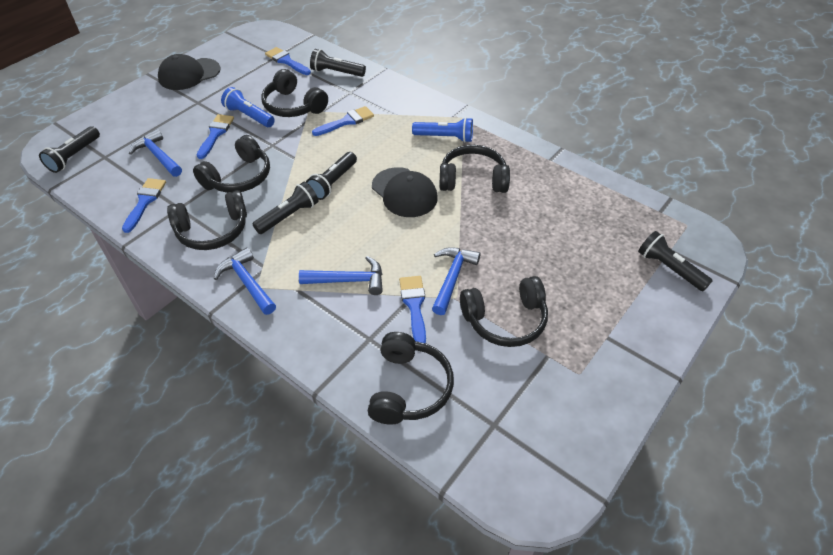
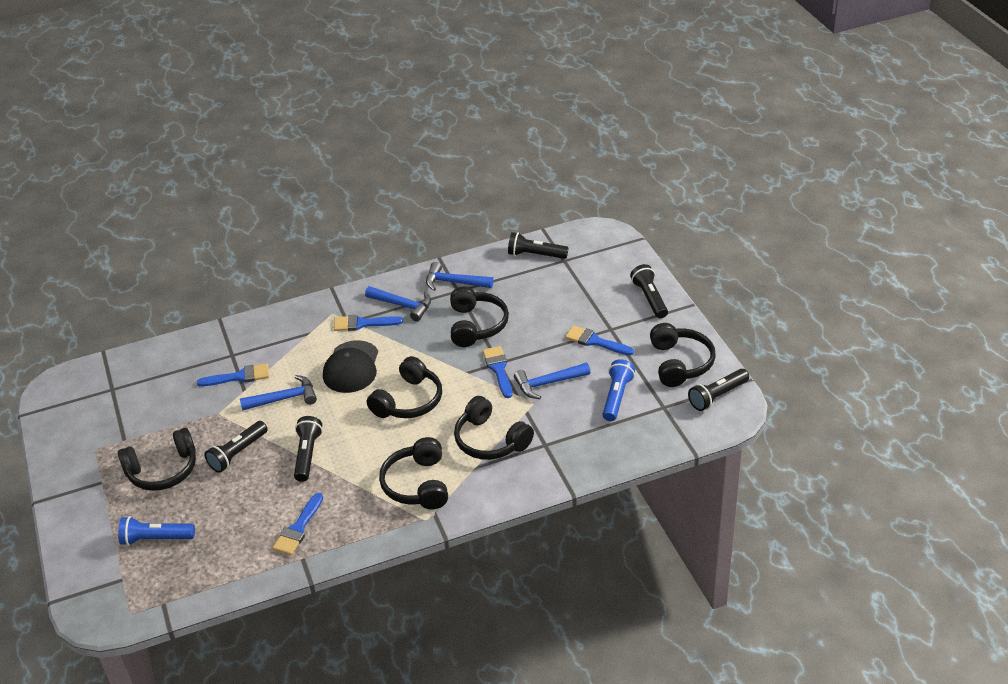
black cap: 2 -> 1

